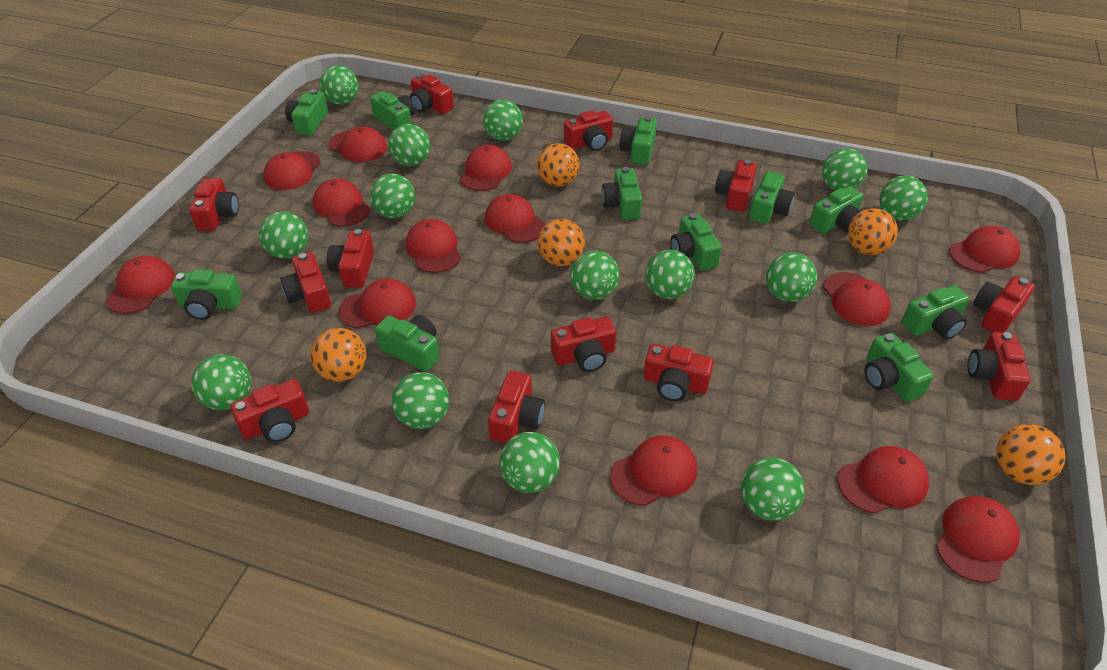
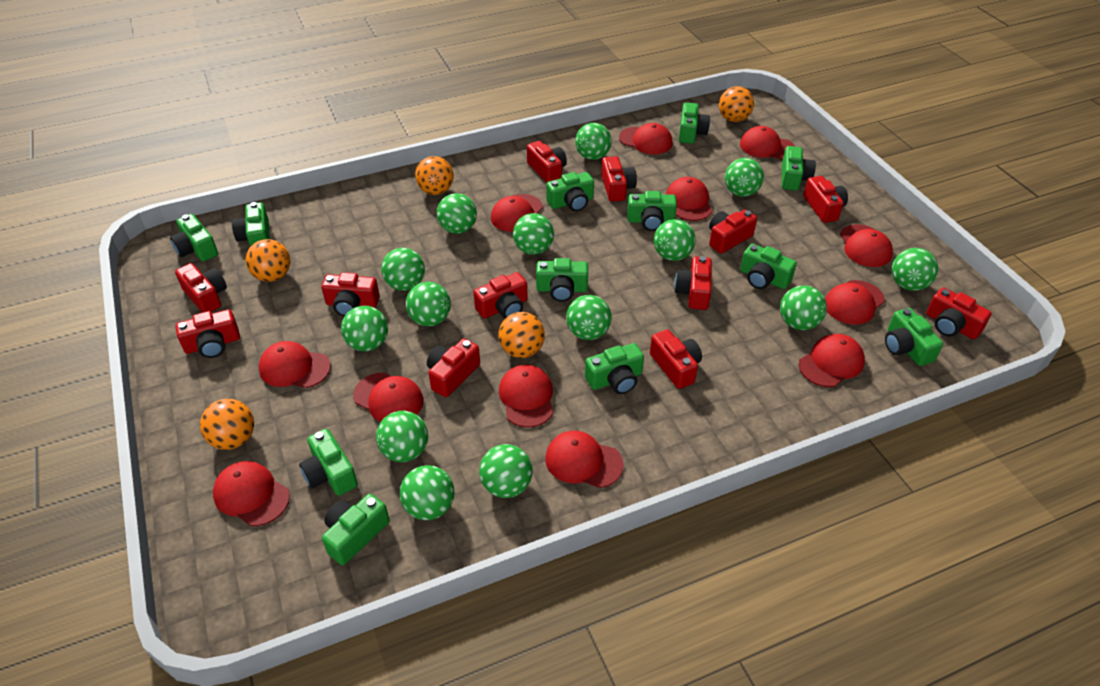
green camera: 11 -> 12
red cap: 13 -> 12

